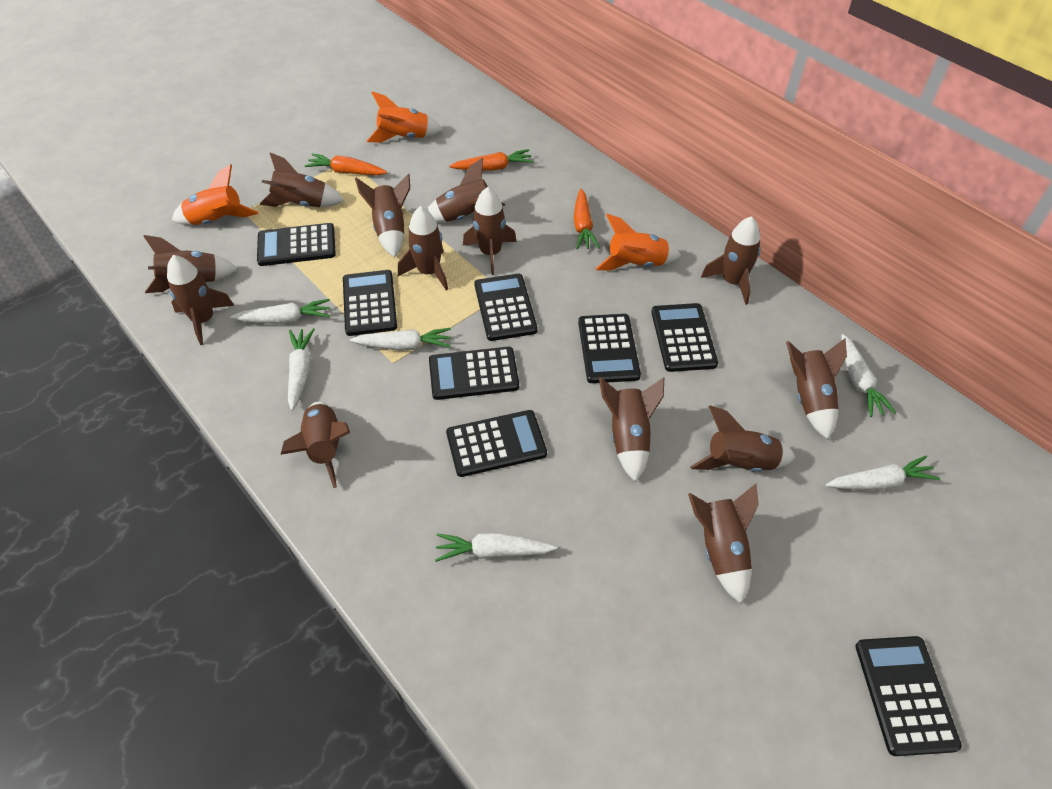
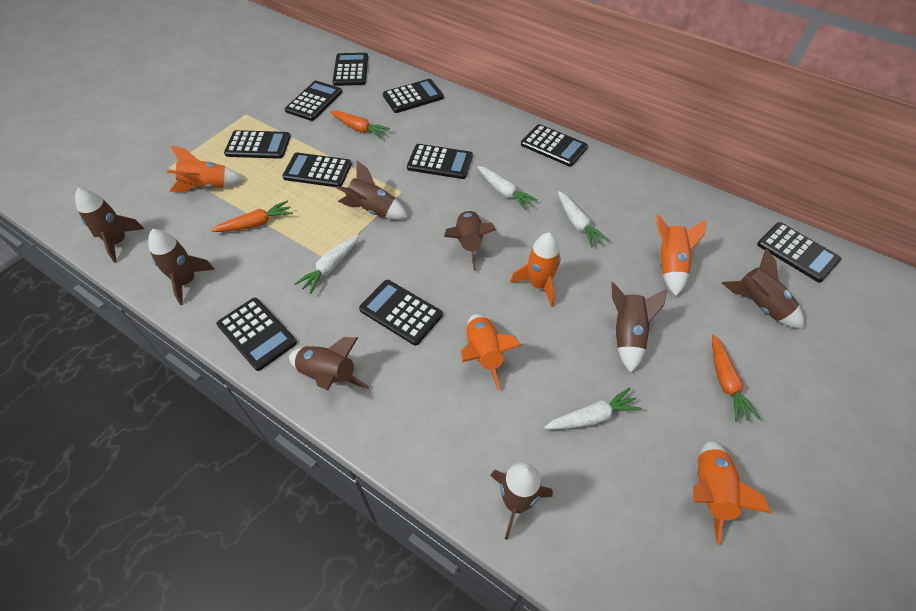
black calculator: 8 -> 10
brown rocket: 13 -> 8
orange rocket: 3 -> 5
white carrot: 6 -> 4

